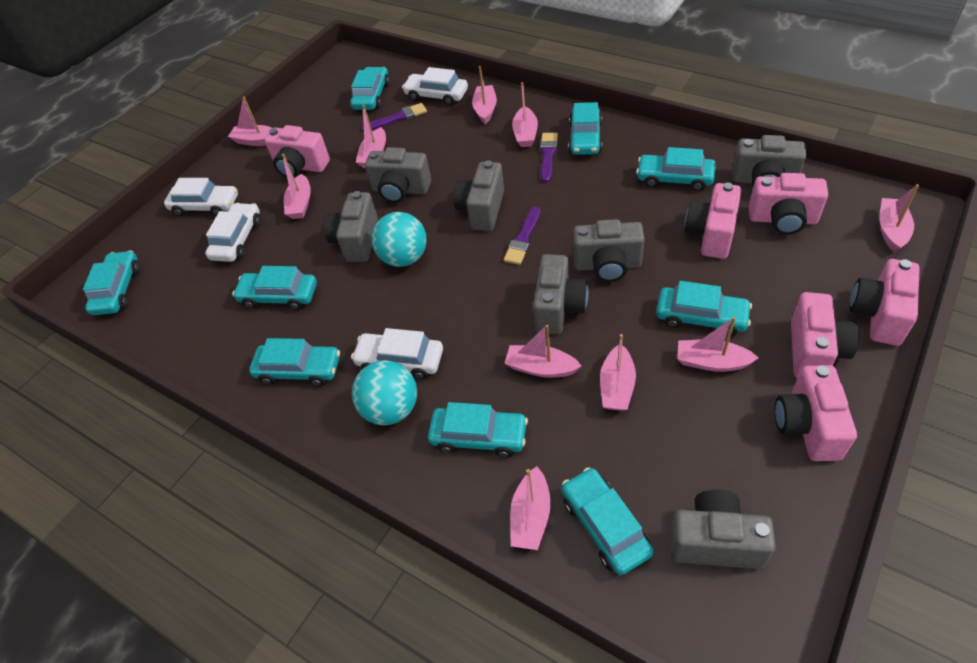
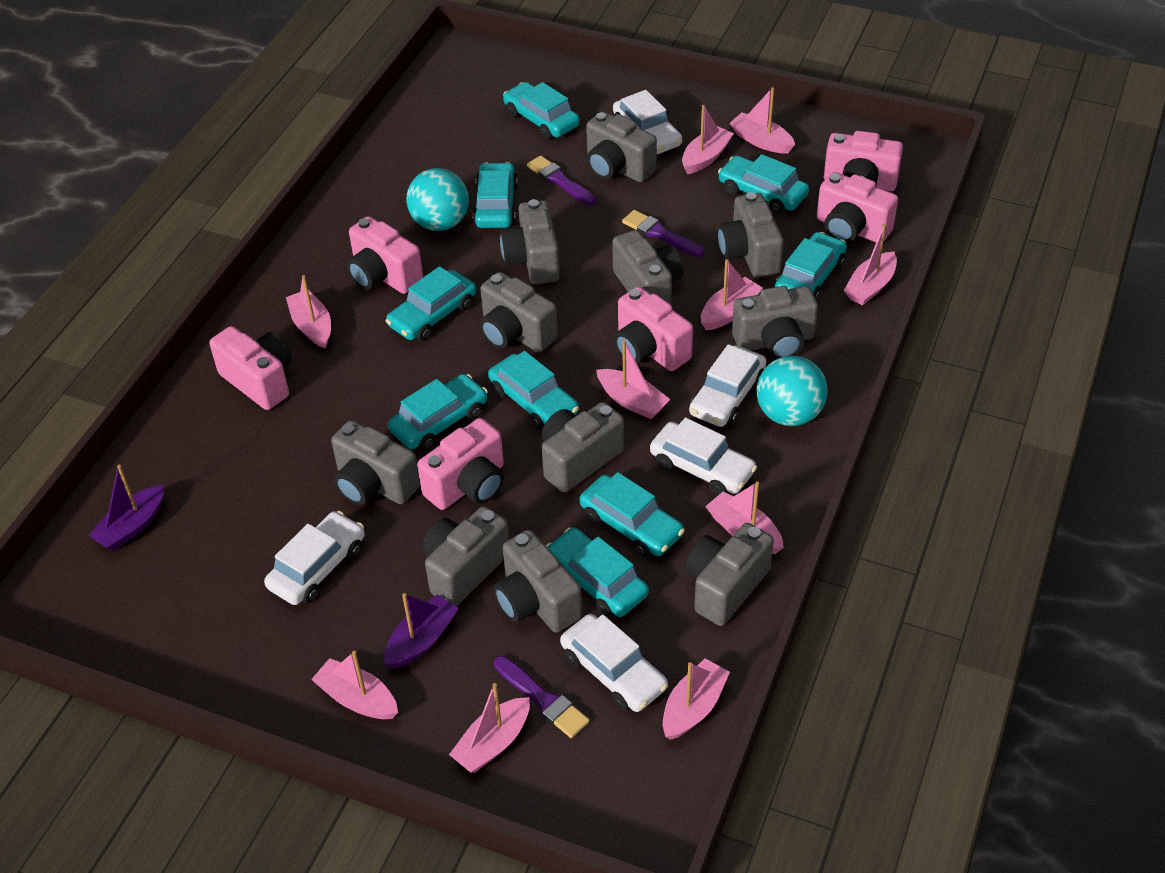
grey camera: 7 -> 11
purple boat: 0 -> 2
white car: 4 -> 5

